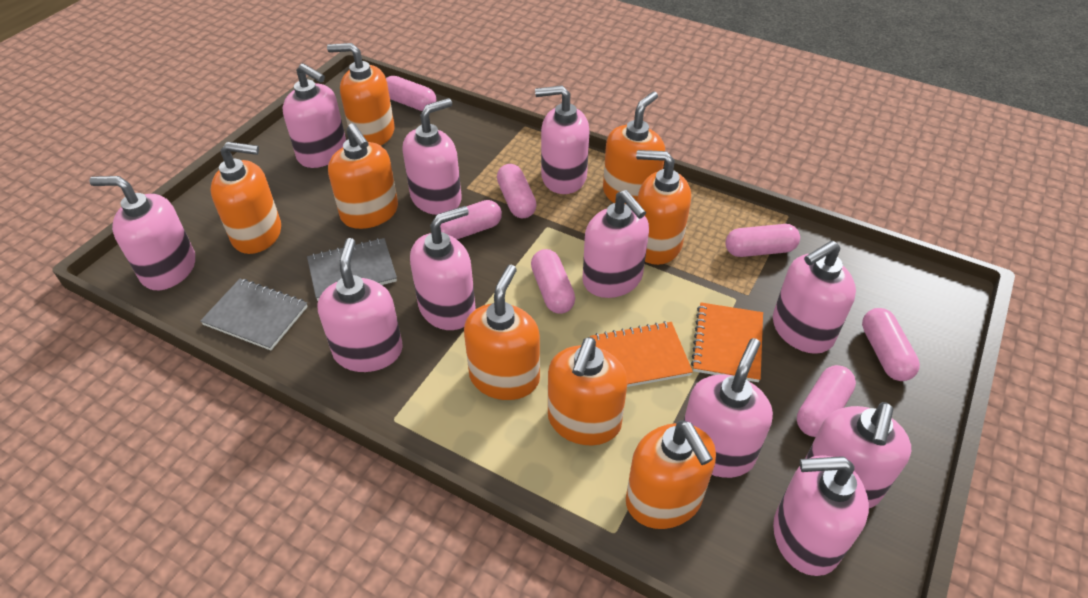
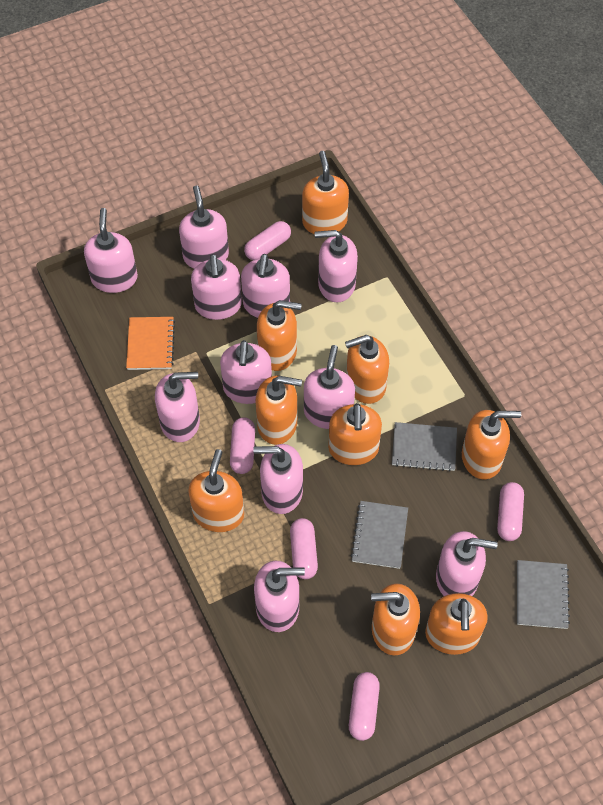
grey notebook: 2 -> 3
orange notebook: 2 -> 1
orange soap dispenser: 8 -> 9
pink capsule: 7 -> 5

